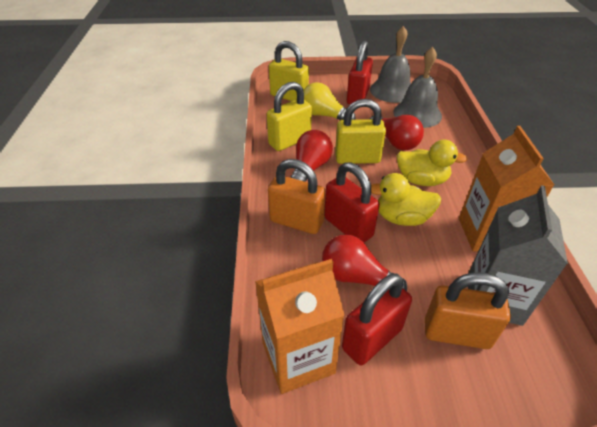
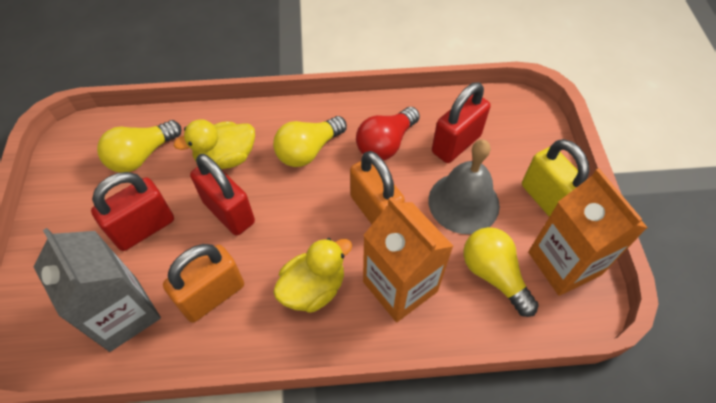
grey bell: 2 -> 1
red light bulb: 3 -> 1
yellow light bulb: 1 -> 3
yellow padlock: 3 -> 1

